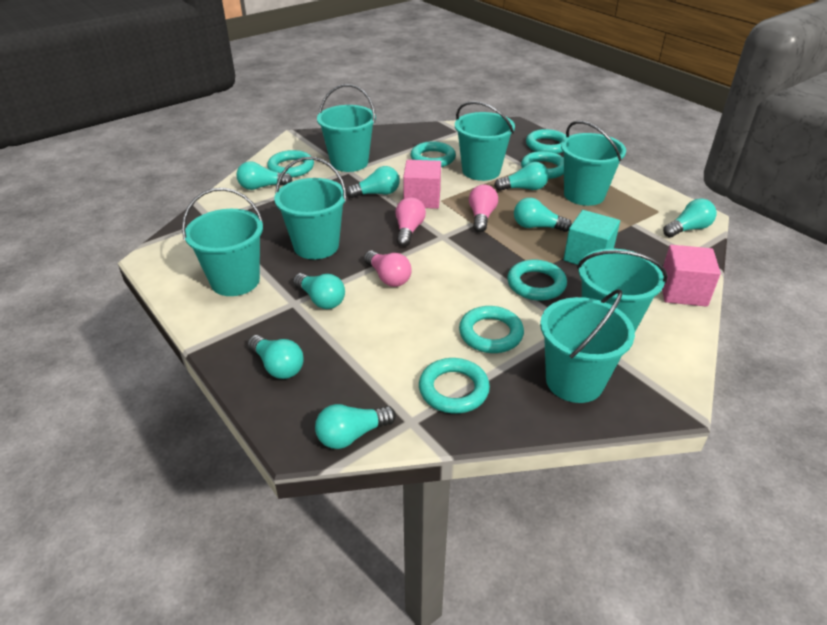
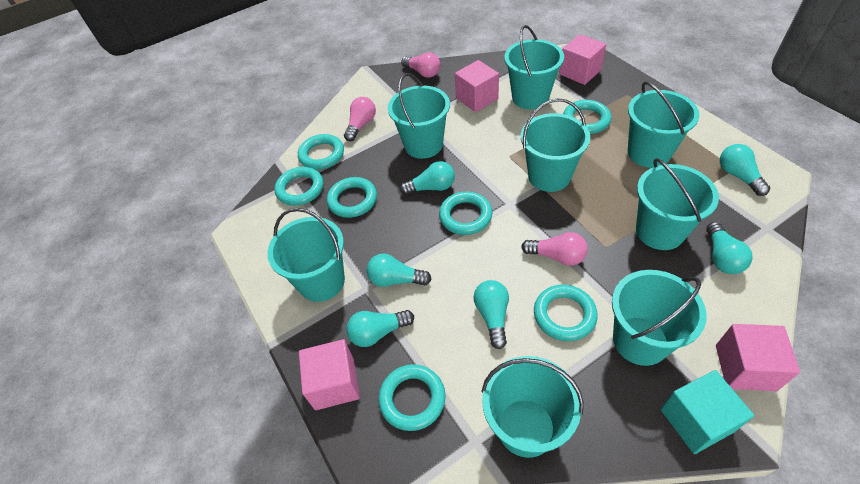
pink cube: 2 -> 4
turquoise bucket: 7 -> 8
turquoise light bulb: 8 -> 6

